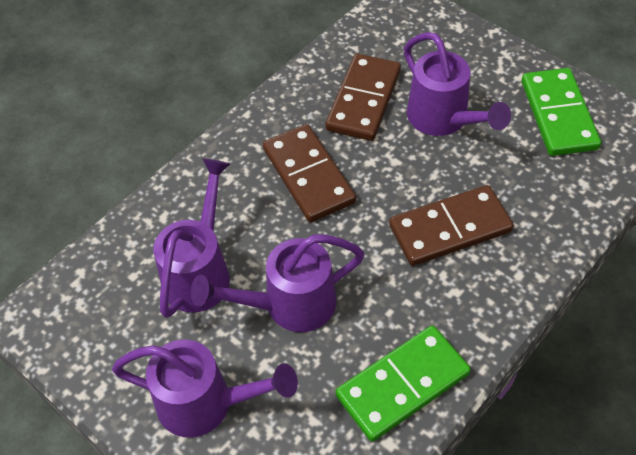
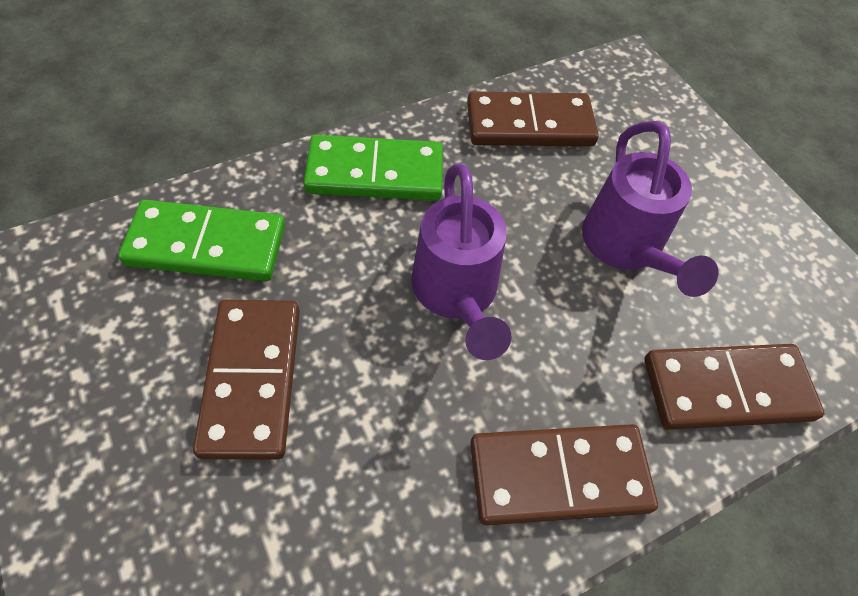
brown domino: 3 -> 4
purple watering can: 4 -> 2

